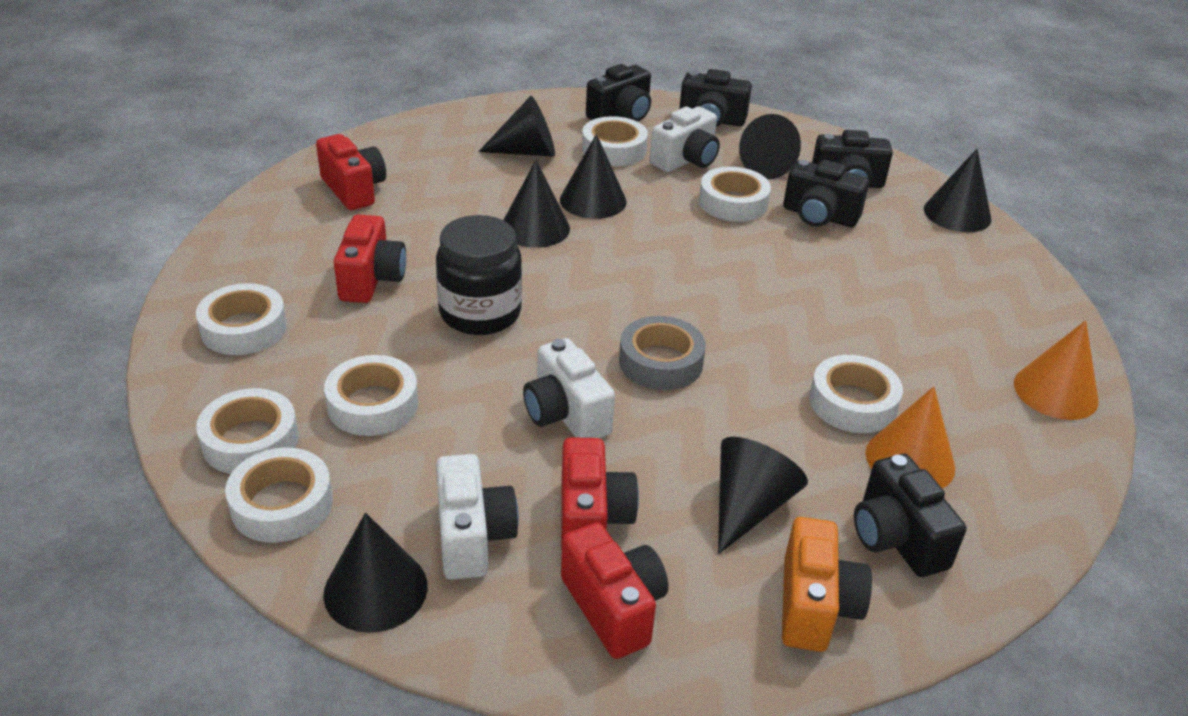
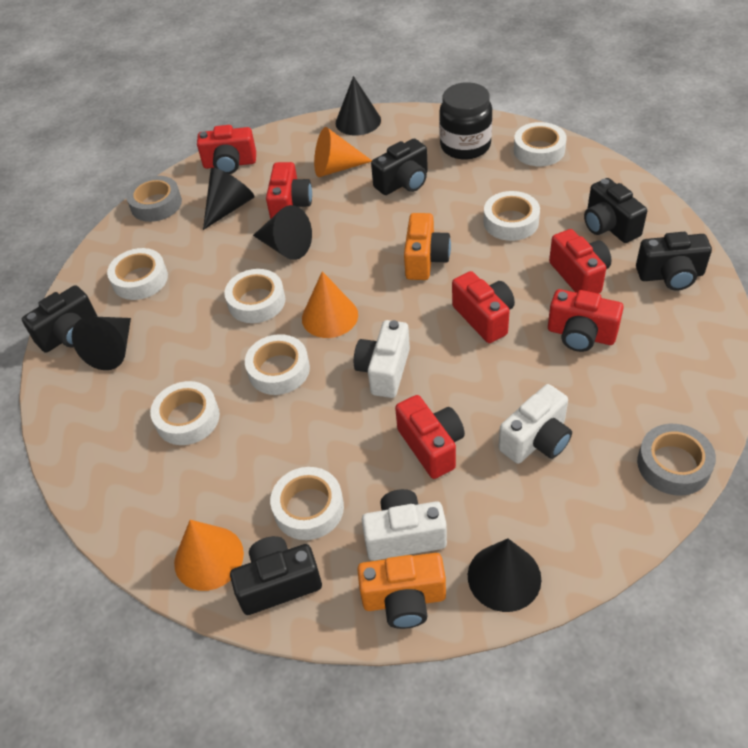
black cone: 7 -> 5
grey tape: 1 -> 2
orange camera: 1 -> 2
orange cone: 2 -> 3
red camera: 4 -> 6

